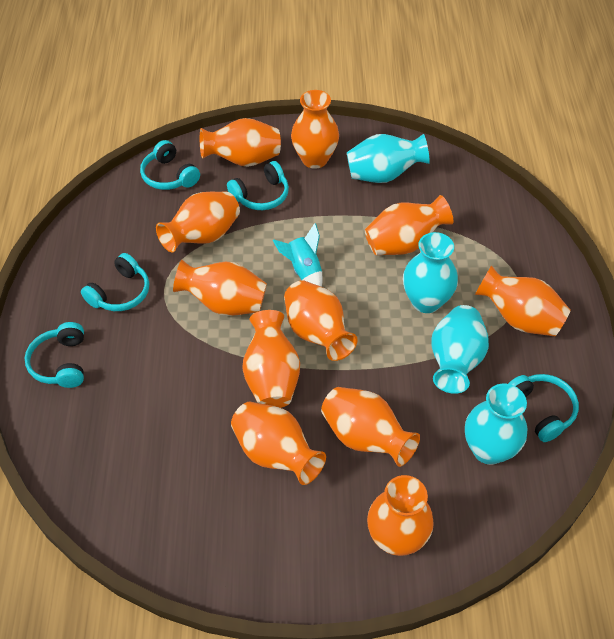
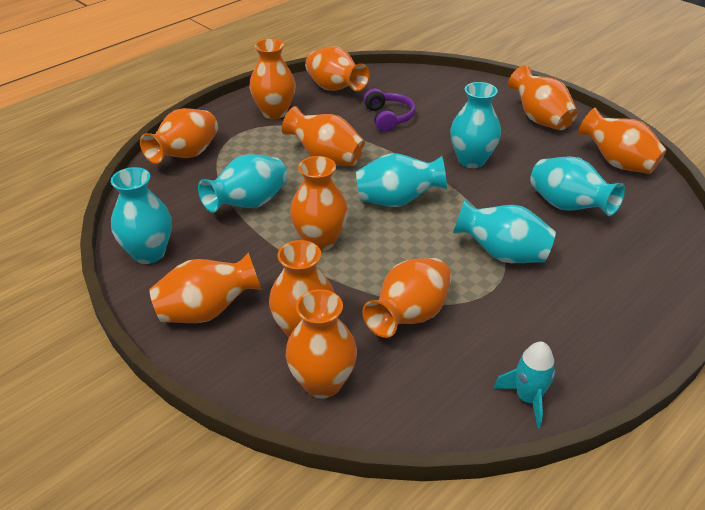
purple headphones: 0 -> 1
turquoise headphones: 5 -> 0
turquoise vase: 4 -> 6

